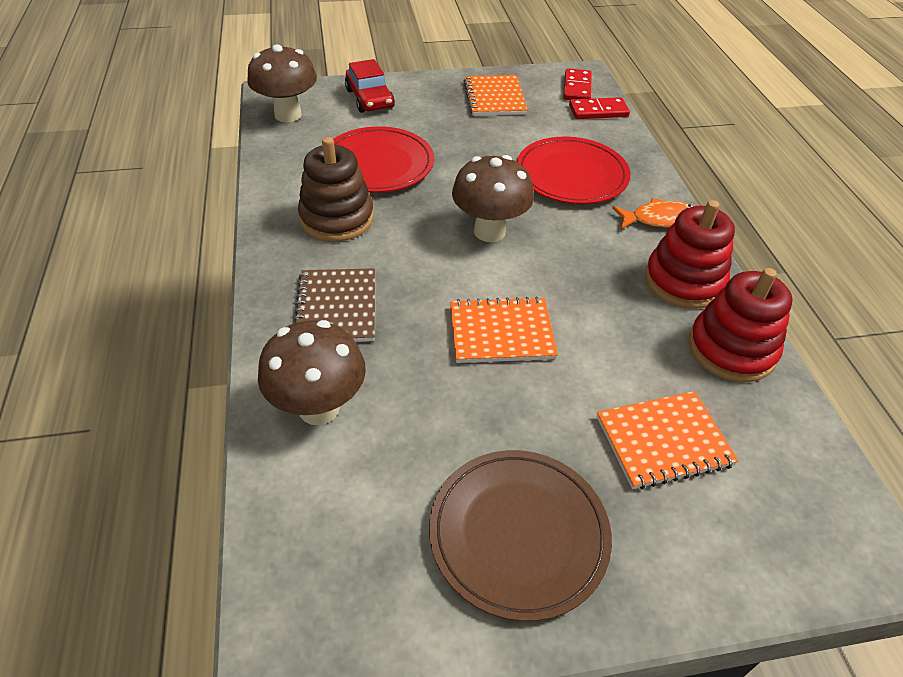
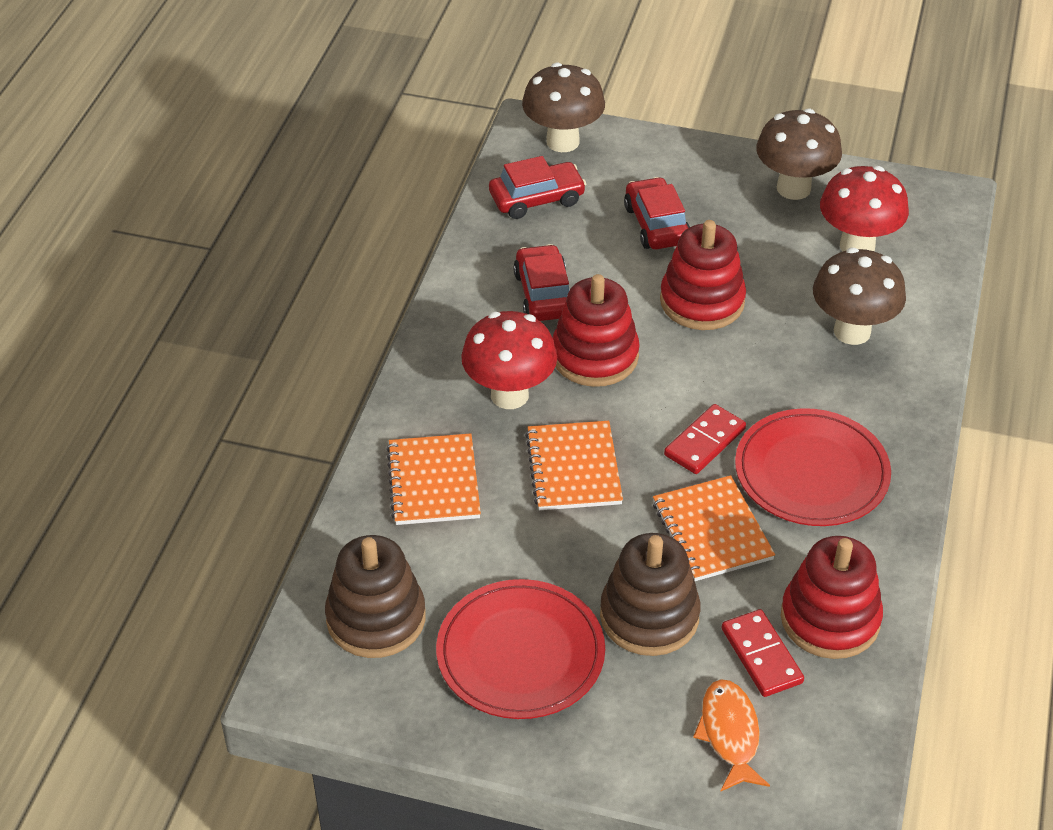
brown notebook: 1 -> 0
brown plate: 1 -> 0
brown stacking toy: 1 -> 2
red car: 1 -> 3
red mushroom: 0 -> 2
red stacking toy: 2 -> 3

